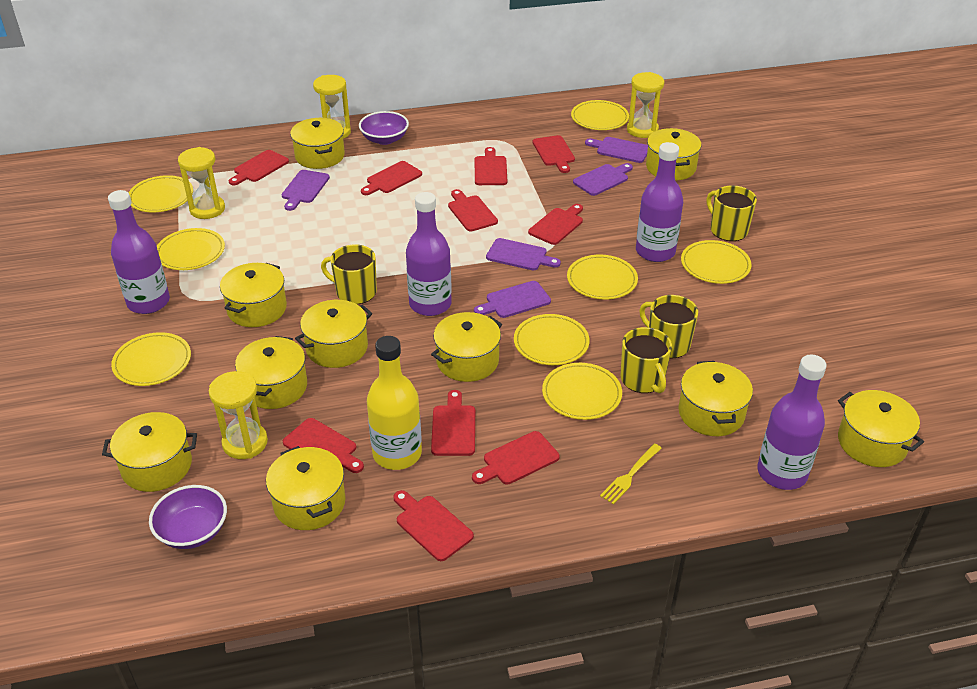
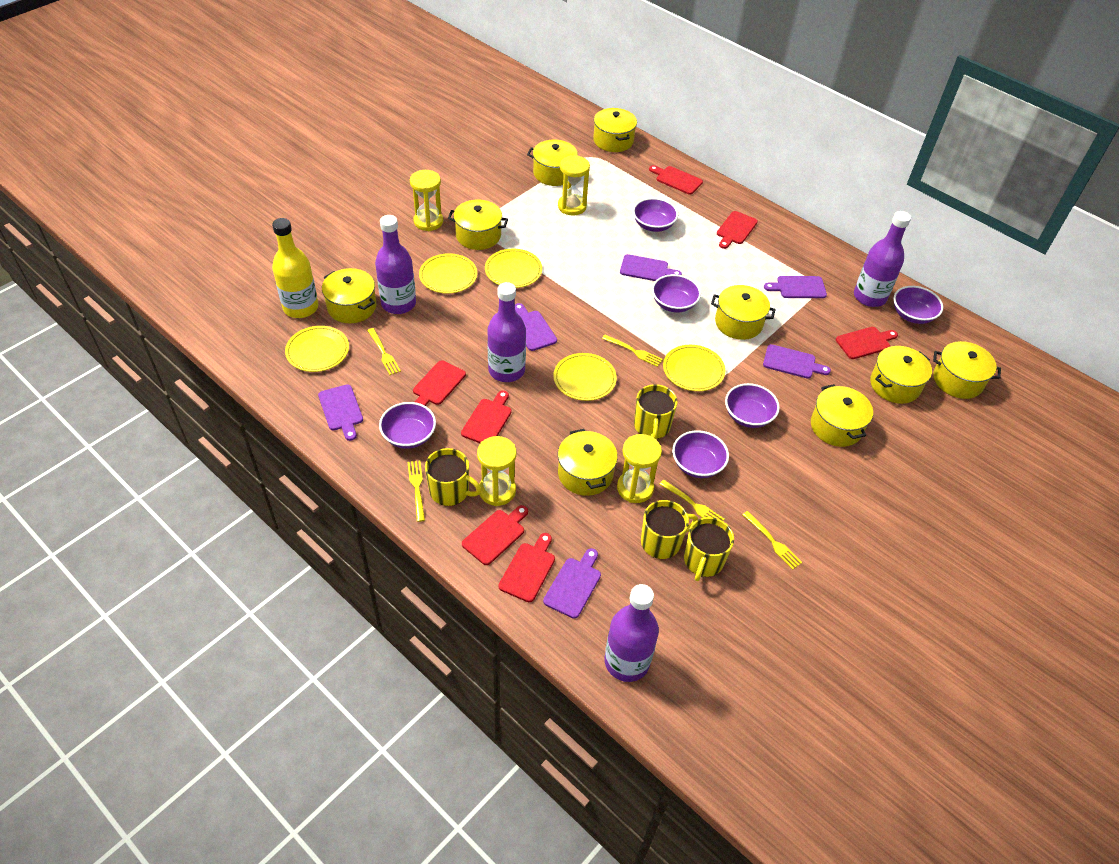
purple bowl: 2 -> 6
purple cutting board: 5 -> 6
red cutting board: 10 -> 7
yellow fork: 1 -> 5
yellow plate: 8 -> 5
yellow pot: 10 -> 9

